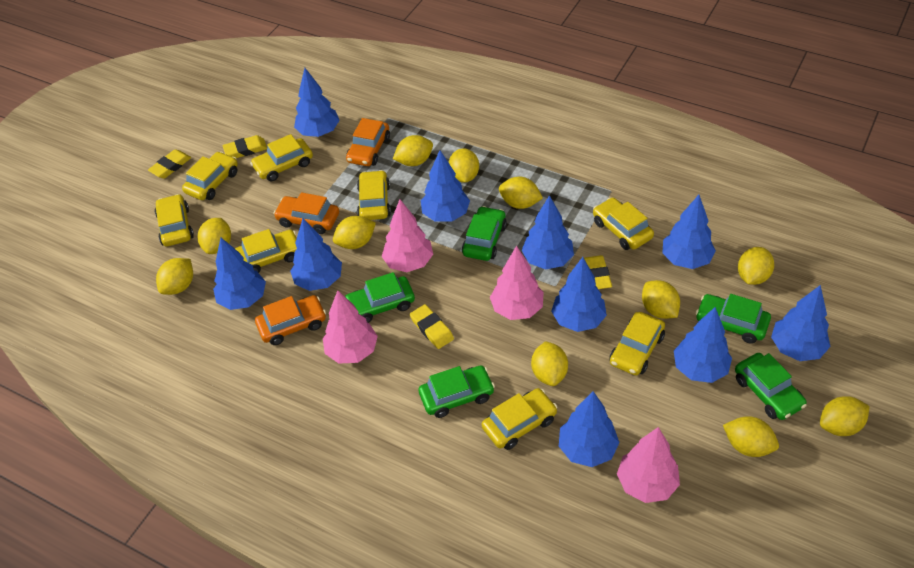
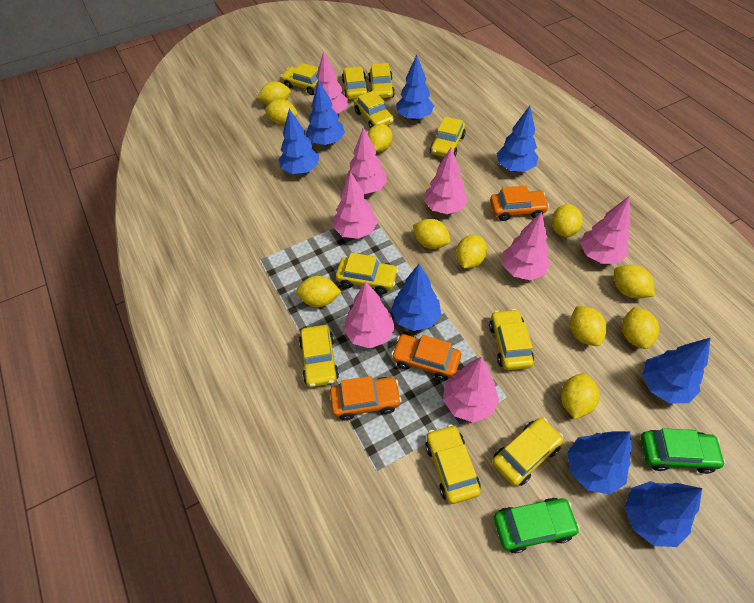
blue tree: 10 -> 8
green car: 5 -> 2
pink tree: 4 -> 8
yellow car: 8 -> 10
yellow eraser: 4 -> 0

